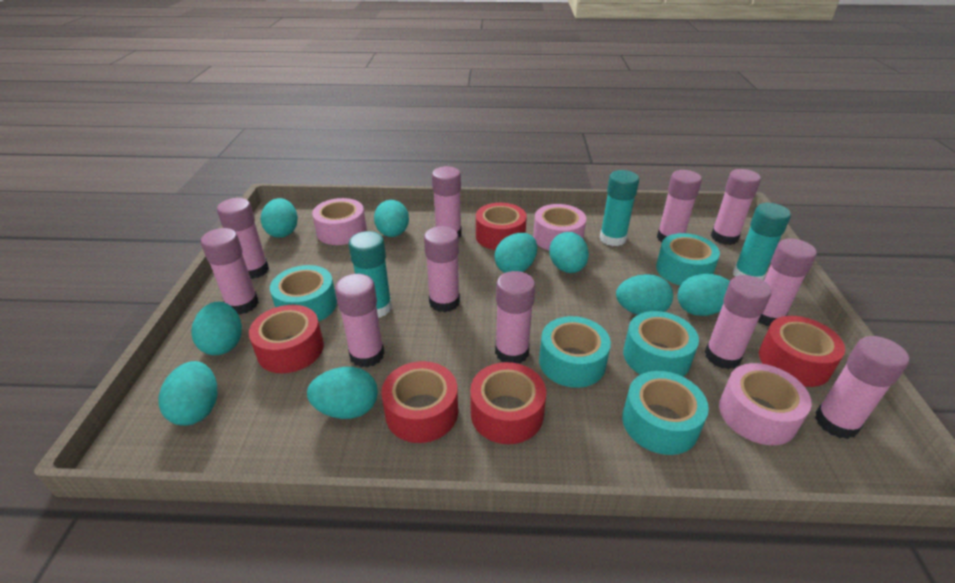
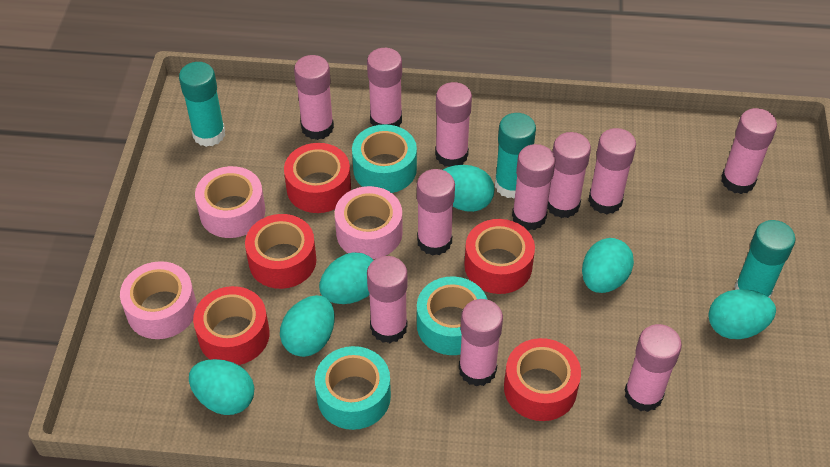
turquoise egg: 9 -> 6
turquoise tape: 5 -> 3

